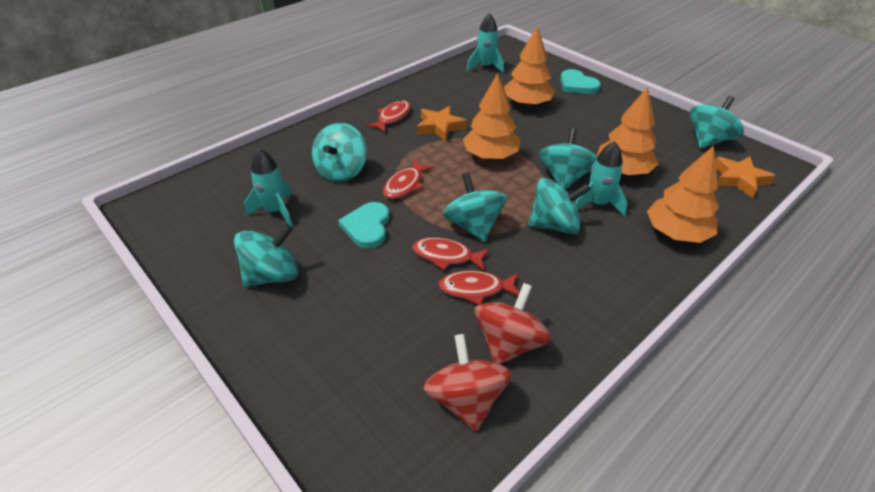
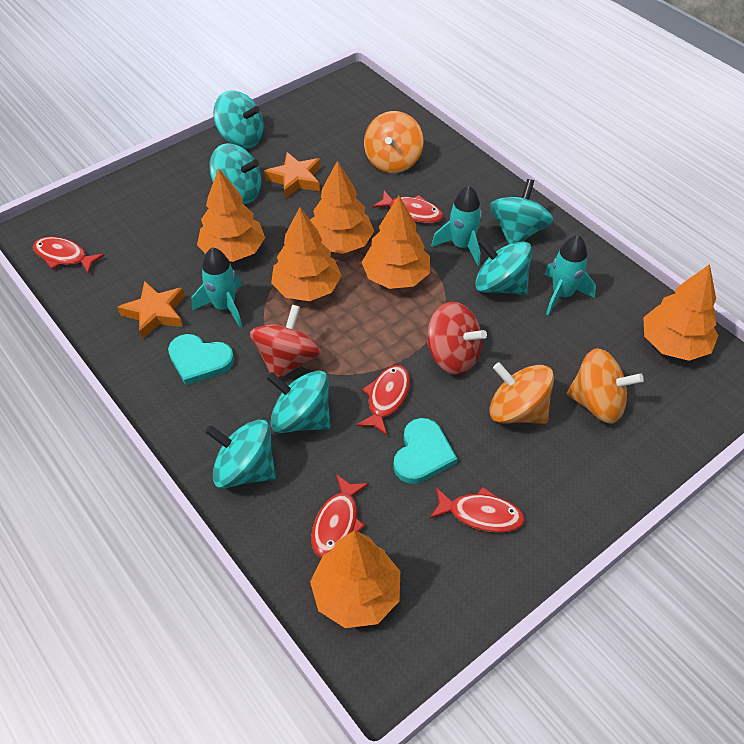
orange spinning top: 0 -> 3
orange tree: 4 -> 6
red fish: 4 -> 5

